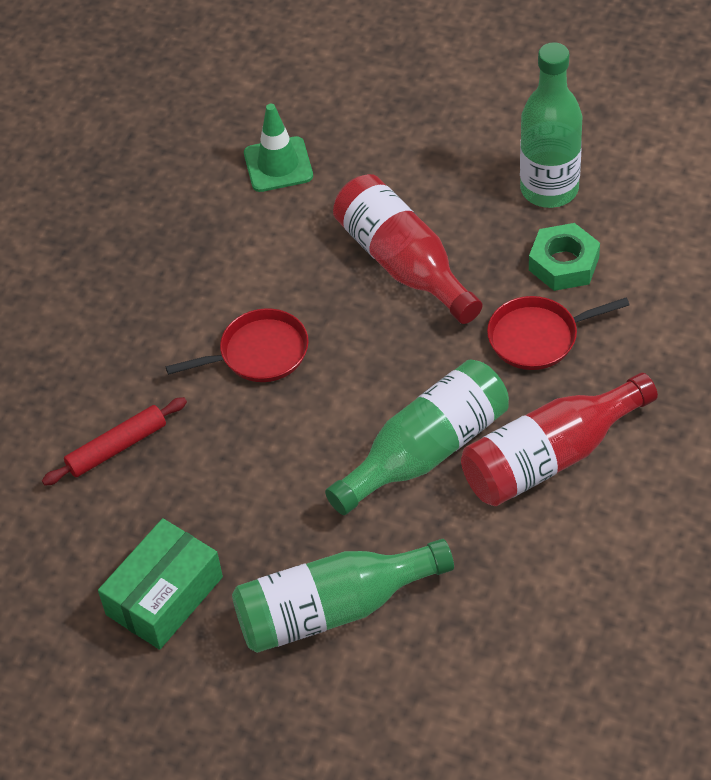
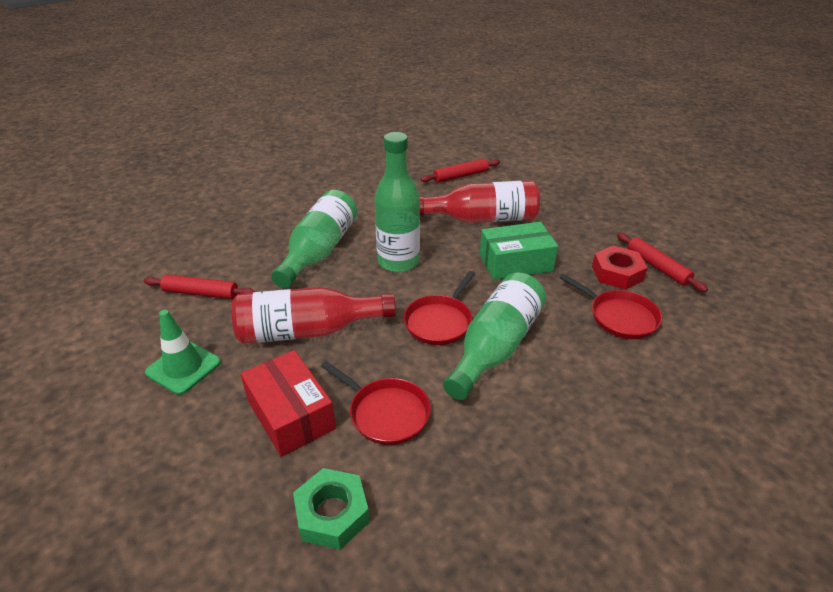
red box: 0 -> 1
red nut: 0 -> 1
red pan: 2 -> 3
red rolling pin: 1 -> 3

